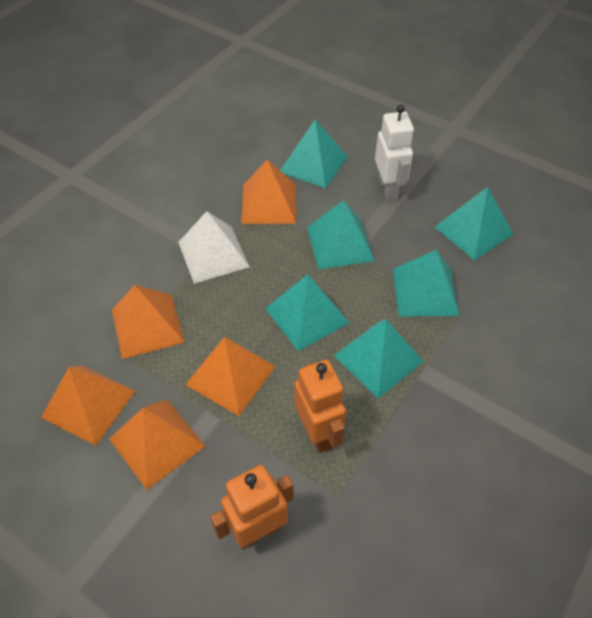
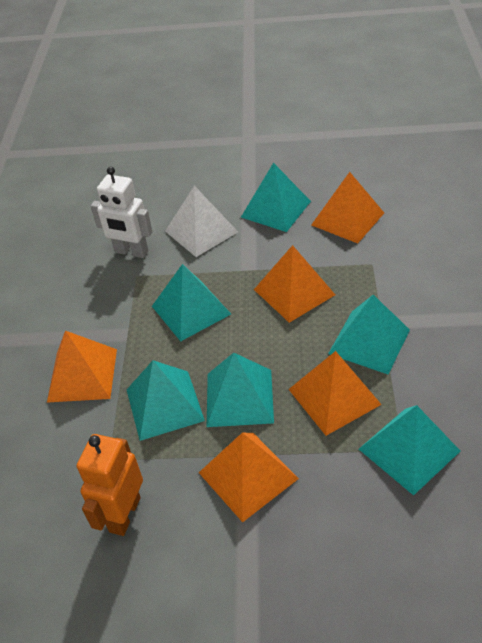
orange robot: 2 -> 1

